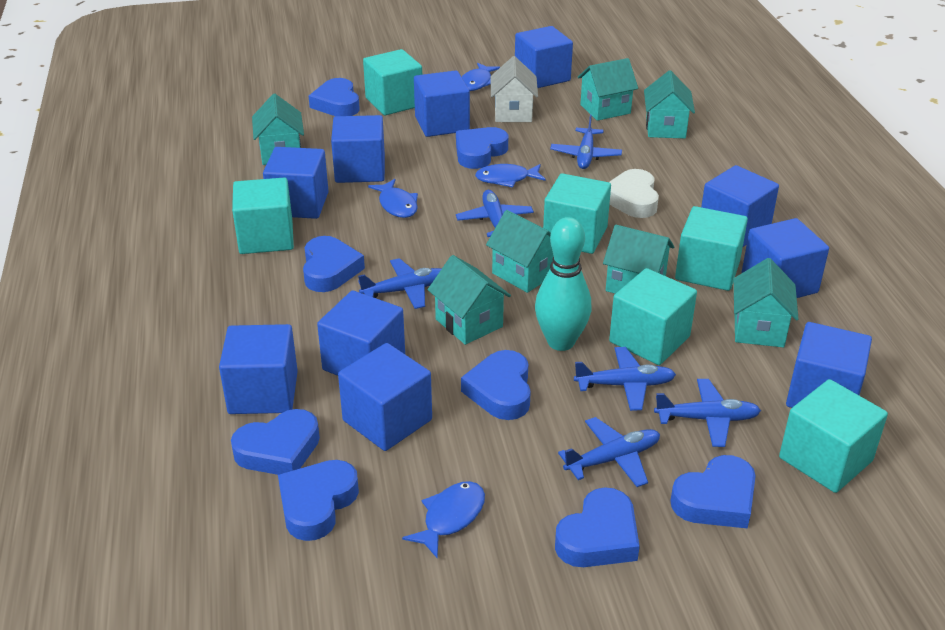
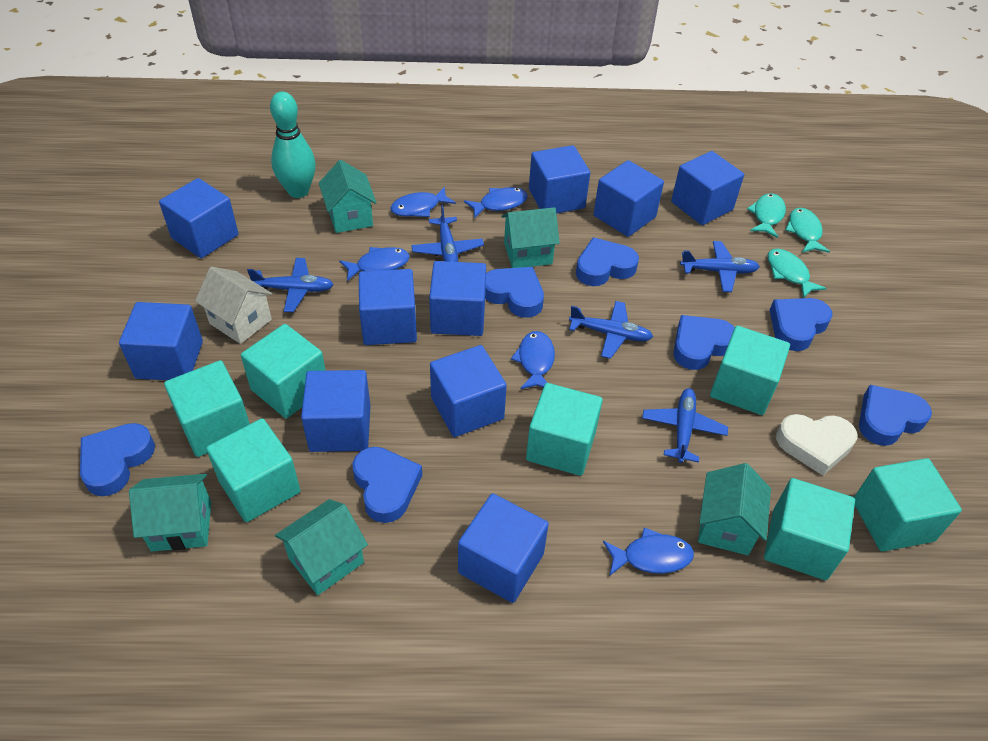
blue fish: 4 -> 5
blue heart: 8 -> 7
blue plane: 6 -> 5
turquoise cube: 6 -> 7
turquoise fish: 0 -> 3
turquoise house: 7 -> 5

